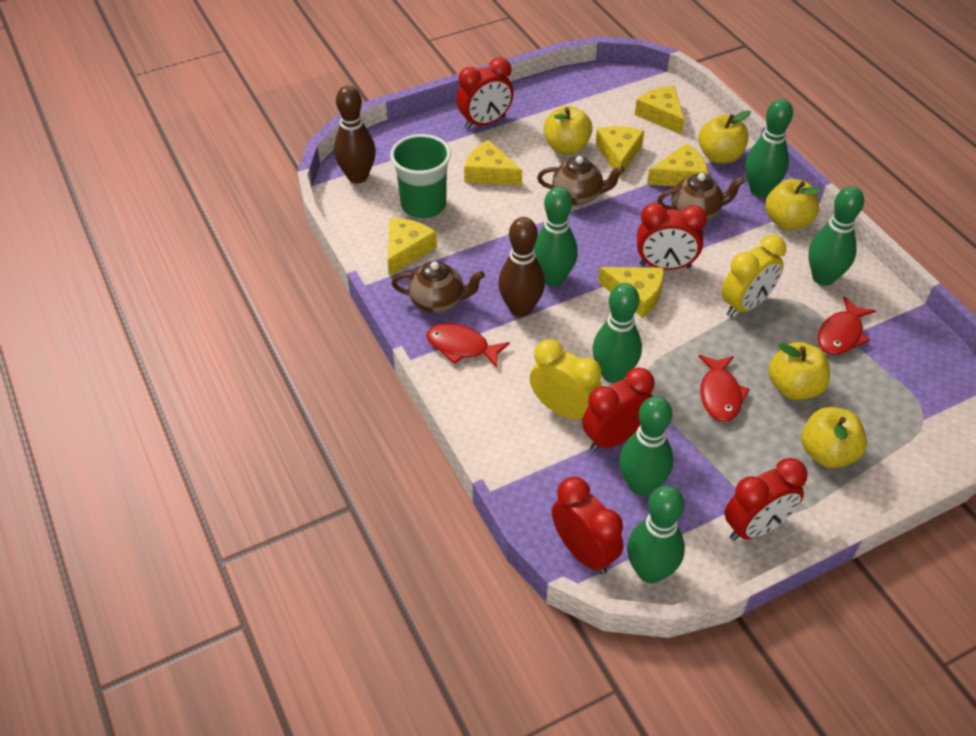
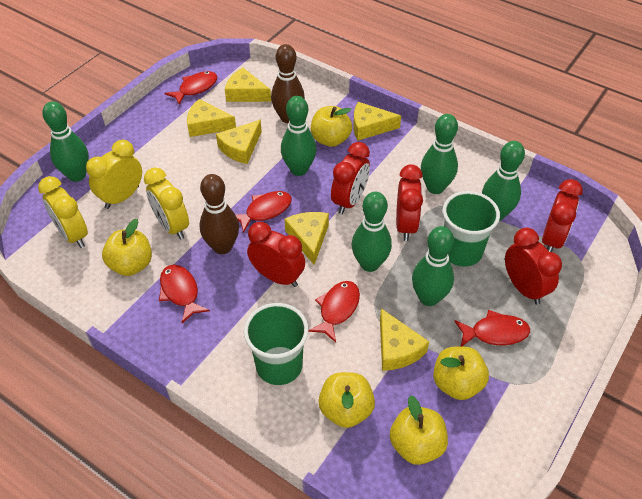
brown teapot: 3 -> 0
green cup: 1 -> 2
red fish: 3 -> 5
yellow clock: 2 -> 3

